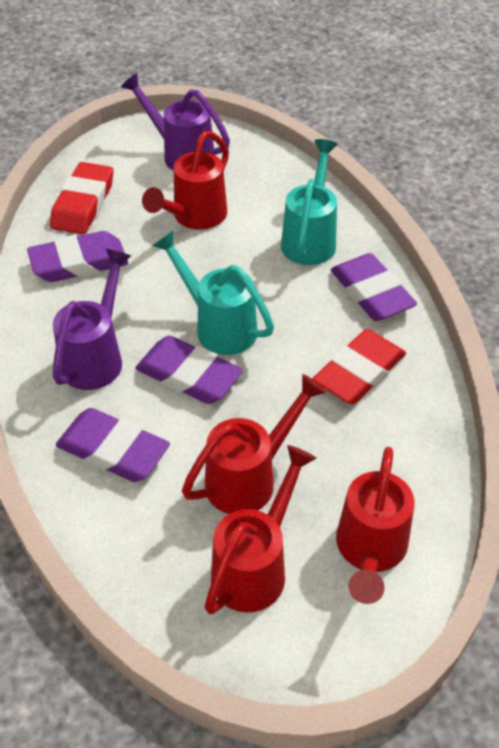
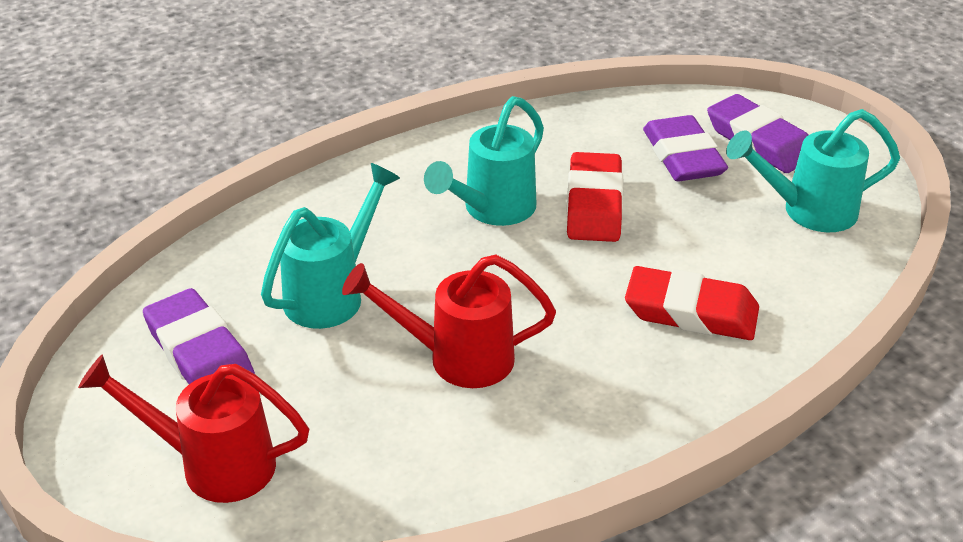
purple eraser: 4 -> 3
purple watering can: 2 -> 0
red watering can: 4 -> 2
turquoise watering can: 2 -> 3

